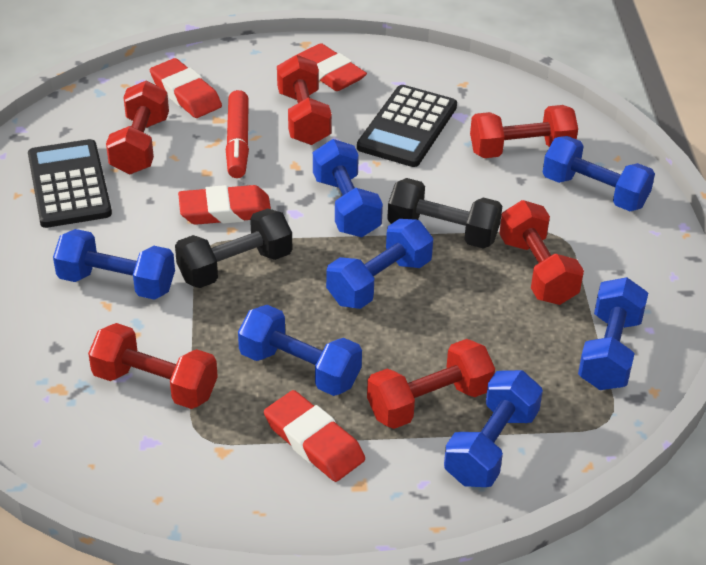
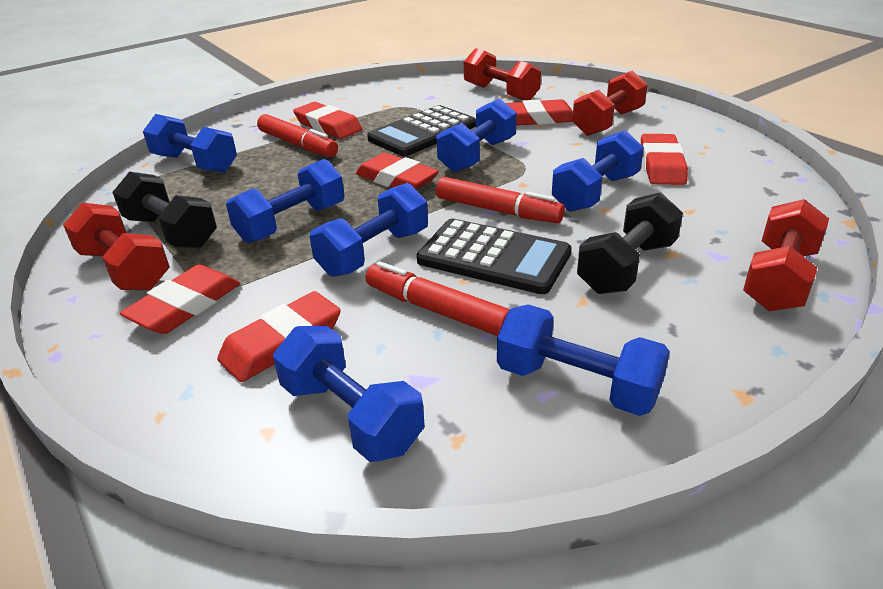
red dumbbell: 6 -> 4
red eraser: 4 -> 6
red marker: 1 -> 3

